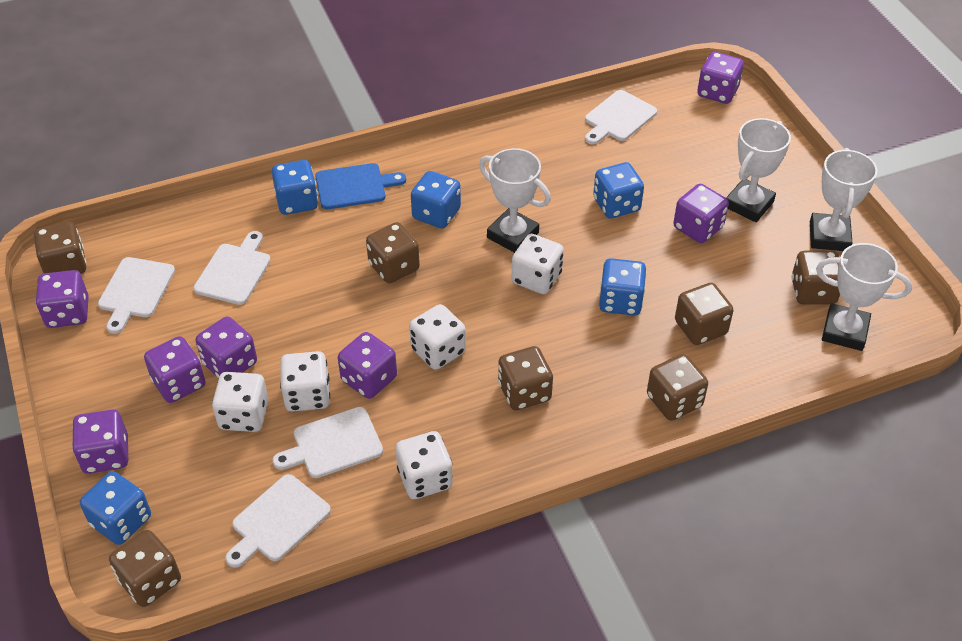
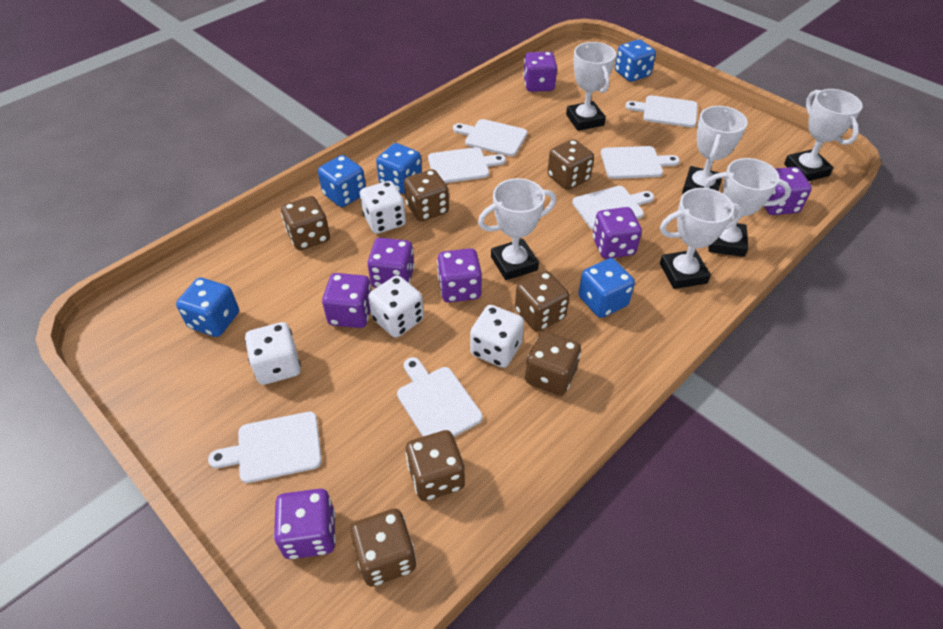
blue cutting board: 1 -> 0
white cutting board: 5 -> 7
white dice: 5 -> 4
white trophy: 4 -> 6

